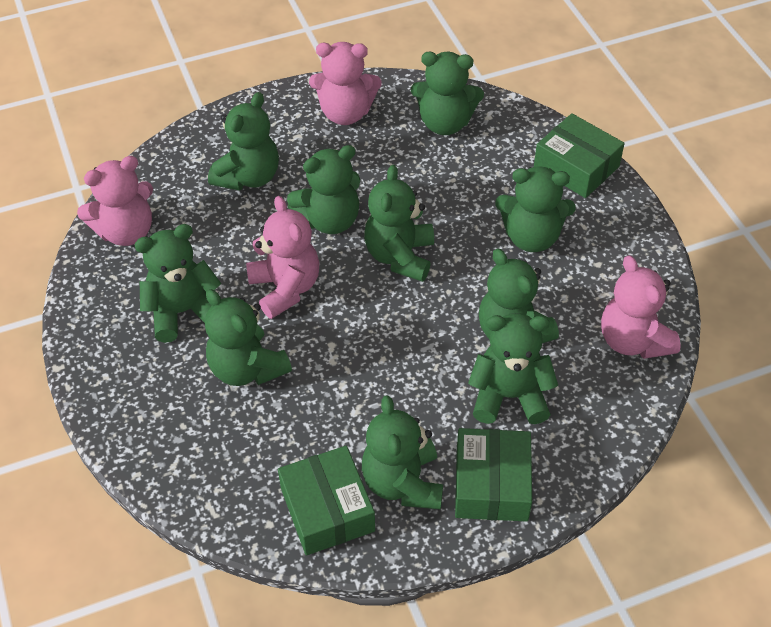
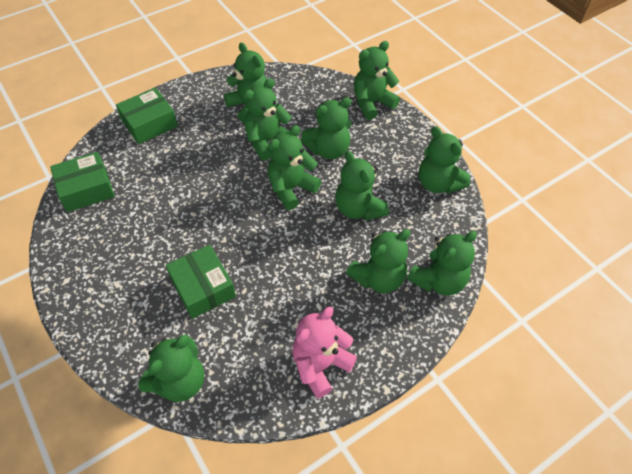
pink teddy bear: 4 -> 1

